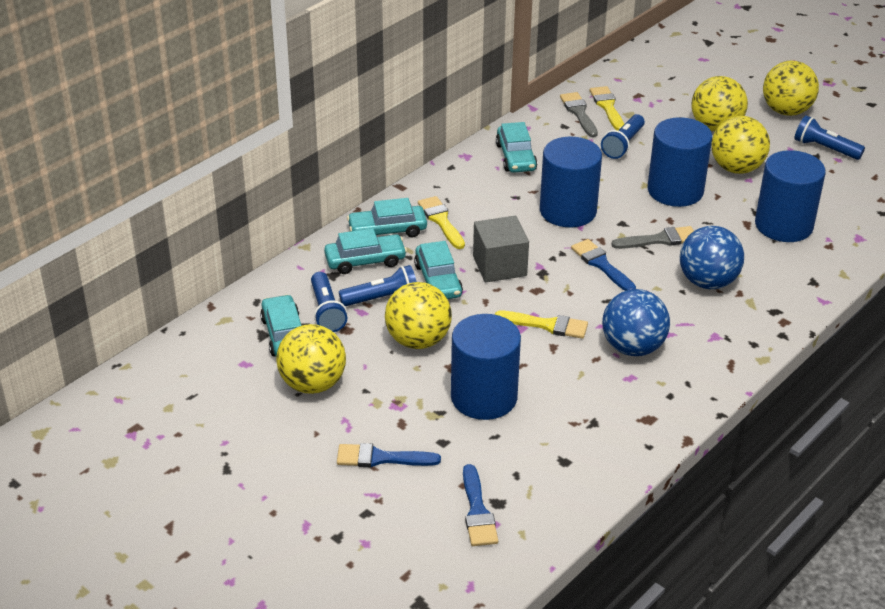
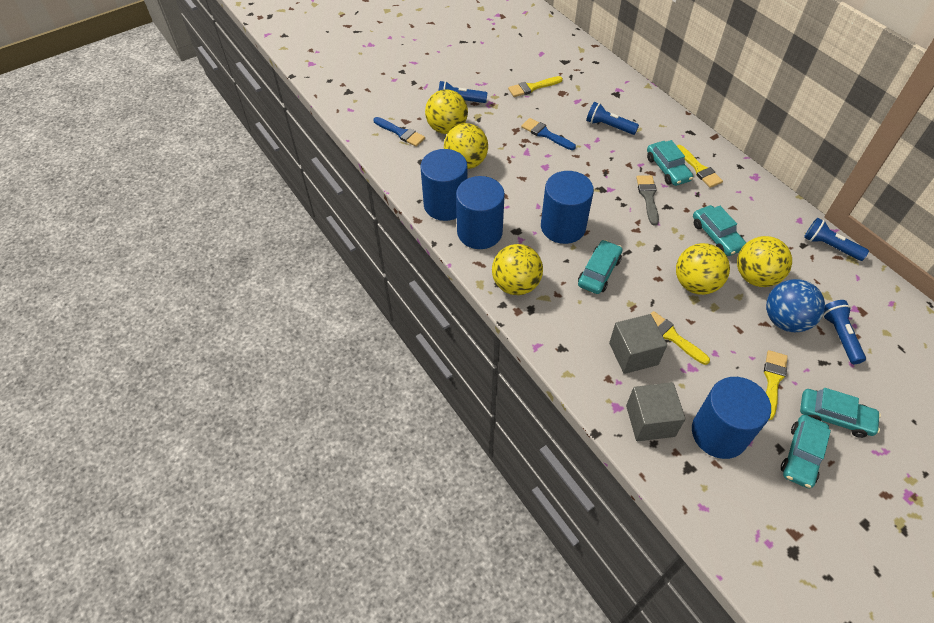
blue ball: 2 -> 1
blue brush: 3 -> 2
grey brush: 2 -> 1
grey cube: 1 -> 2
yellow brush: 3 -> 4

